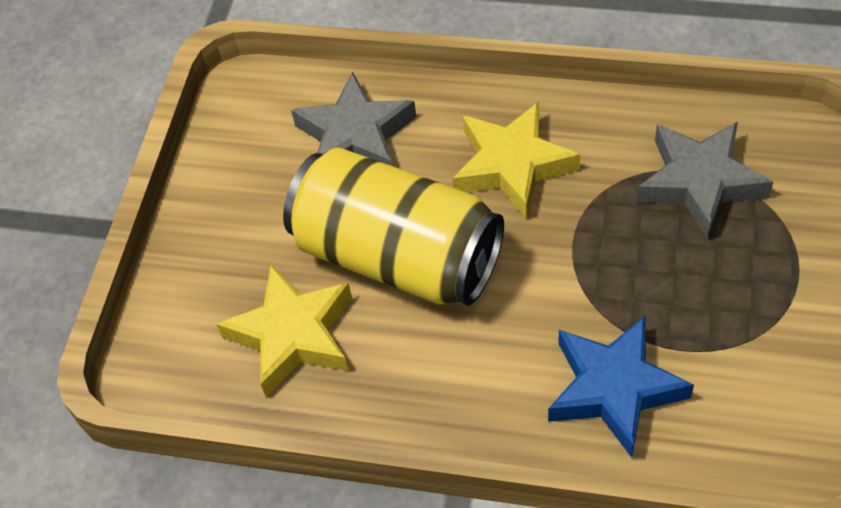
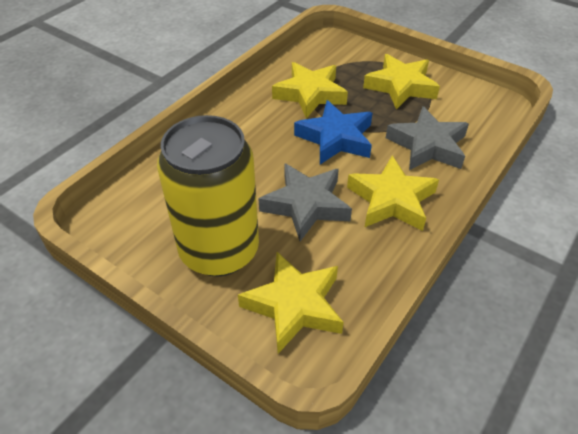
yellow star: 2 -> 4

